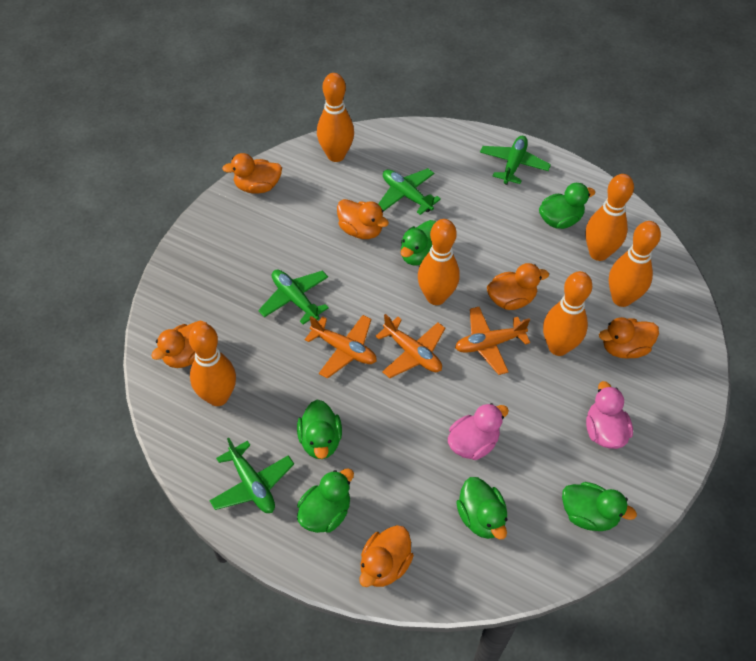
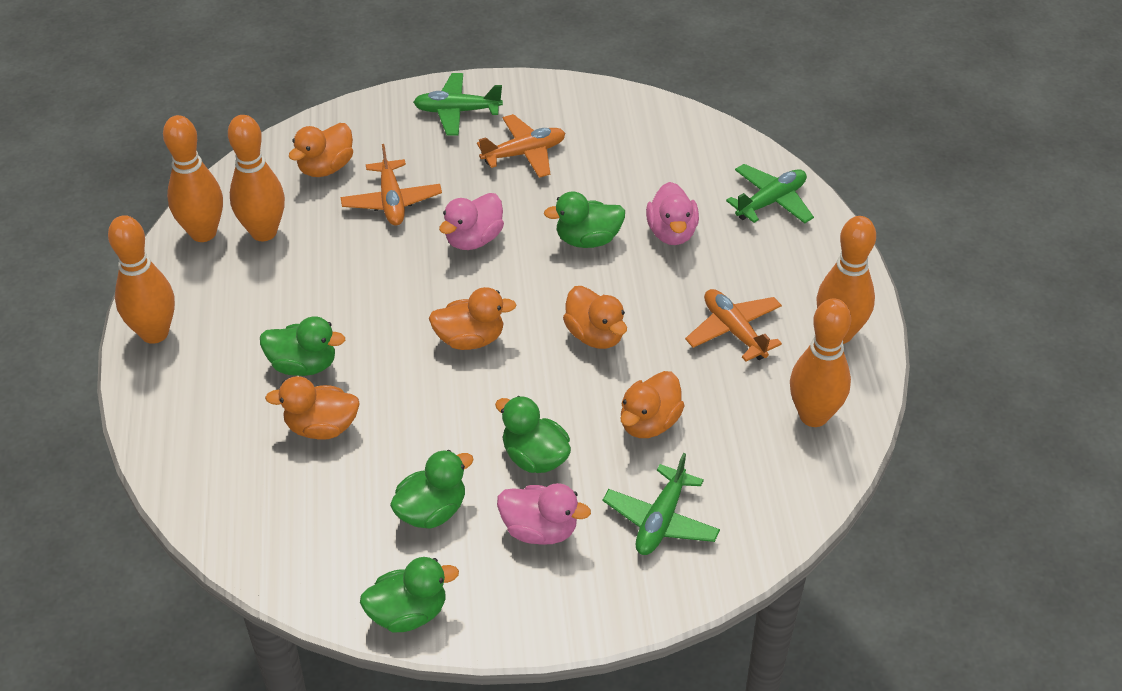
green duck: 6 -> 5
green plane: 4 -> 3
orange bowling pin: 6 -> 5
orange duck: 6 -> 5
pink duck: 2 -> 3

